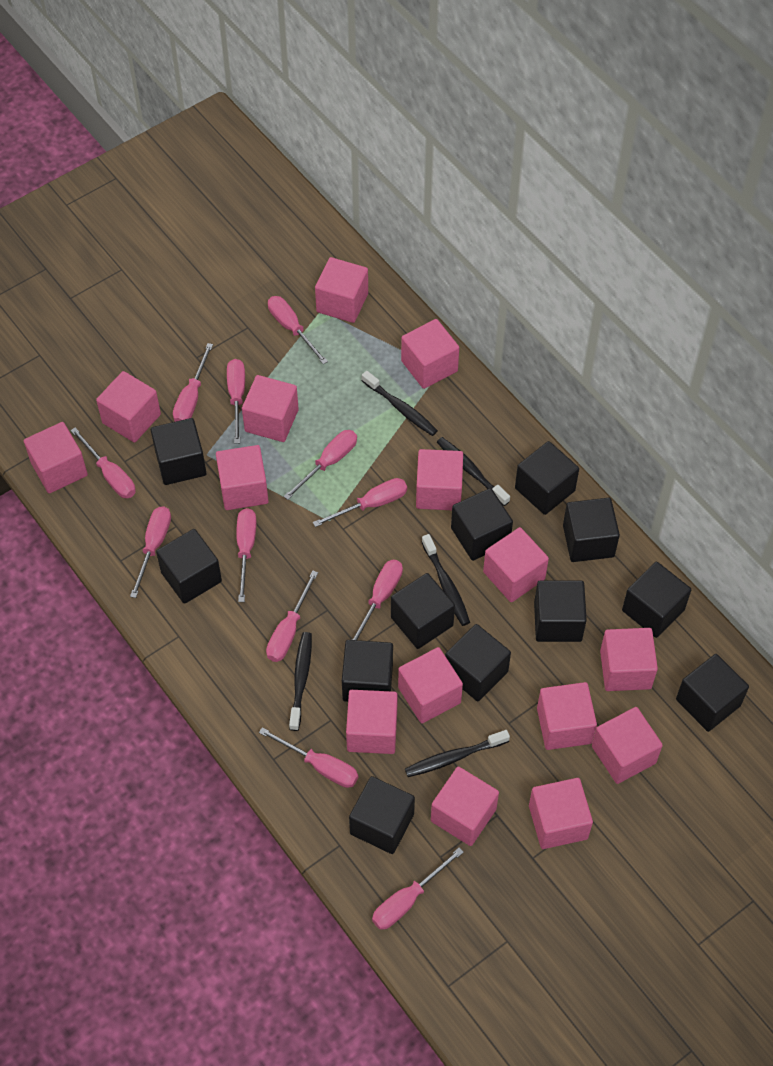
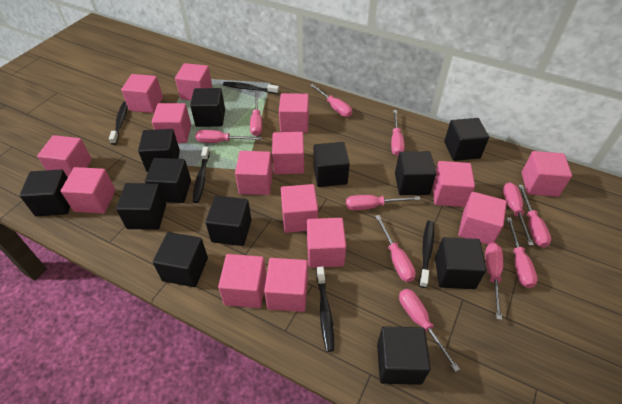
pink screwdriver: 12 -> 11

